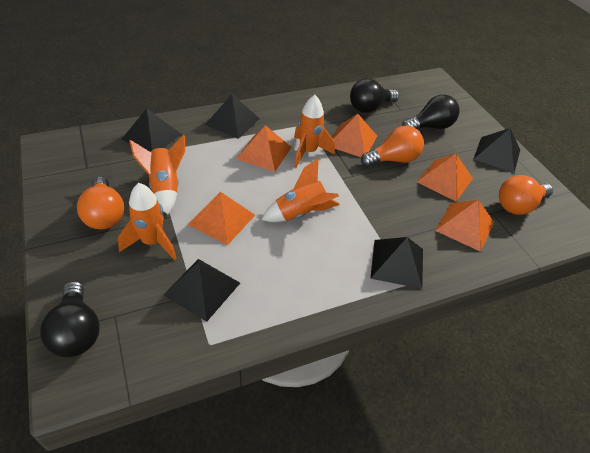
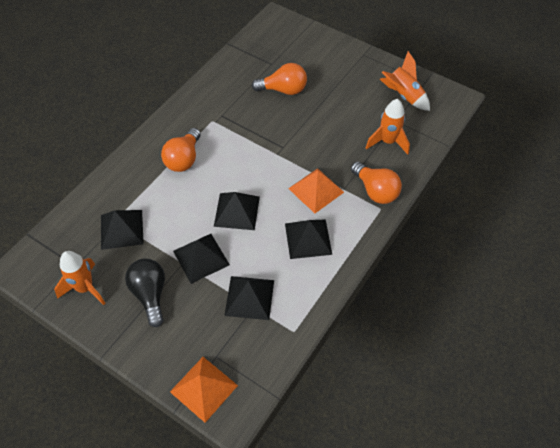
black light bulb: 3 -> 1
orange pyramid: 5 -> 2
orange rocket: 4 -> 3

